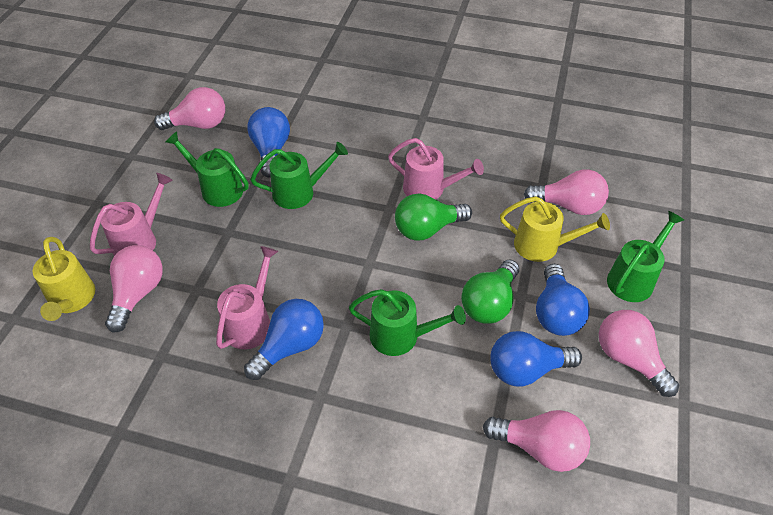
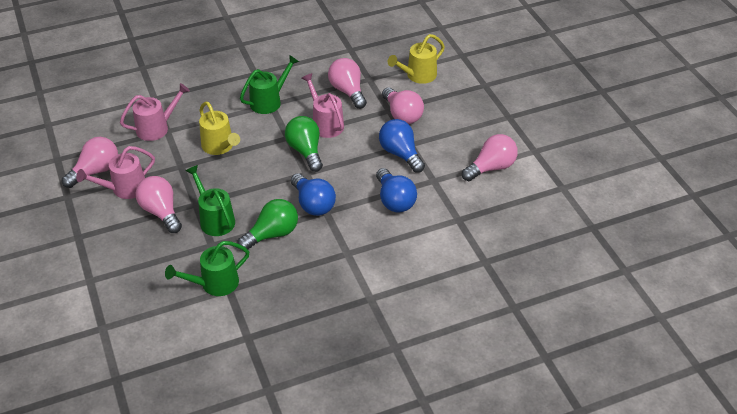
blue light bulb: 4 -> 3
green watering can: 4 -> 3

